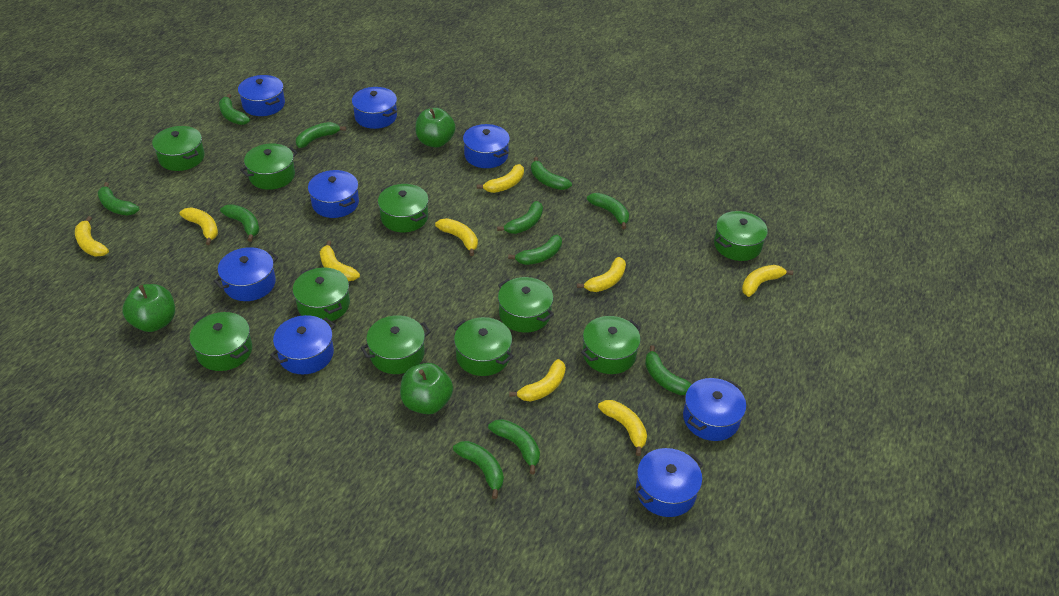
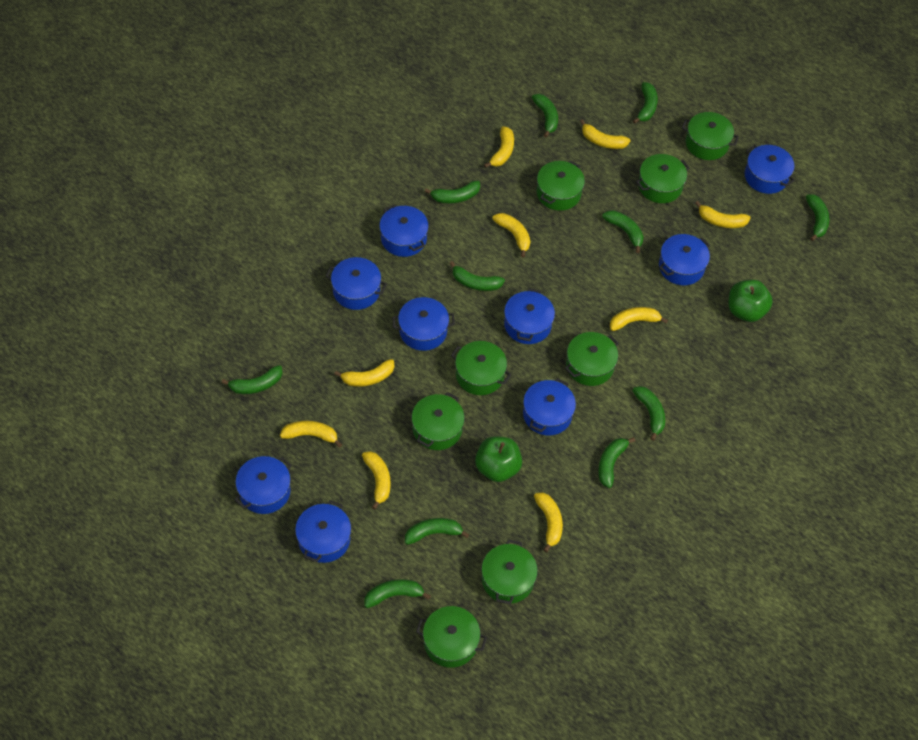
blue pot: 8 -> 9
green apple: 3 -> 2
green pot: 10 -> 8

